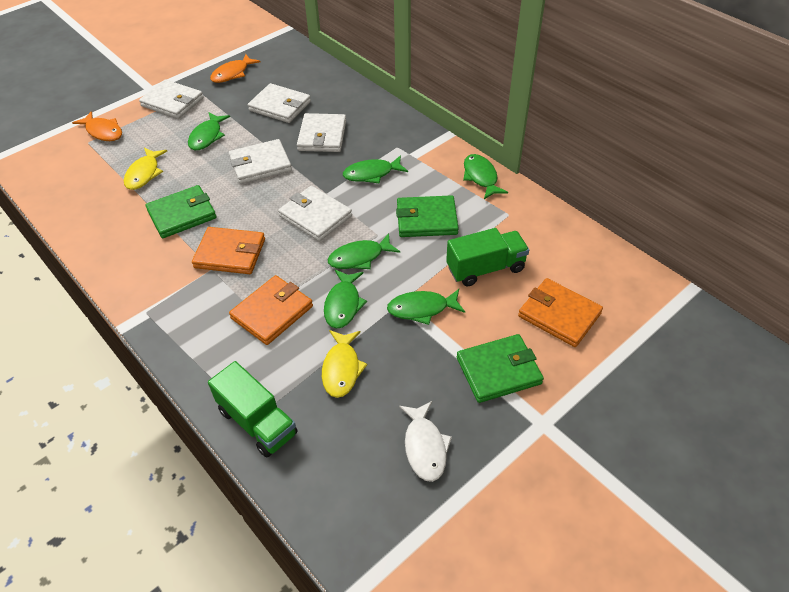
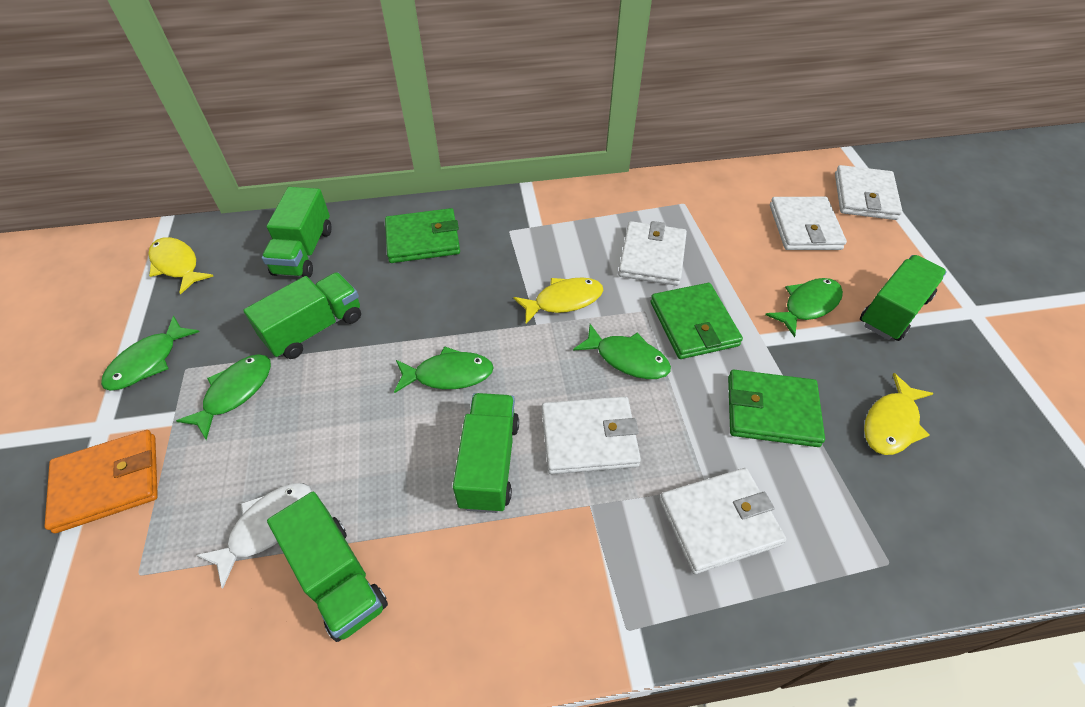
green fish: 6 -> 5
green truck: 2 -> 5
orange fish: 2 -> 0
orange wallet: 3 -> 1
yellow fish: 2 -> 3

